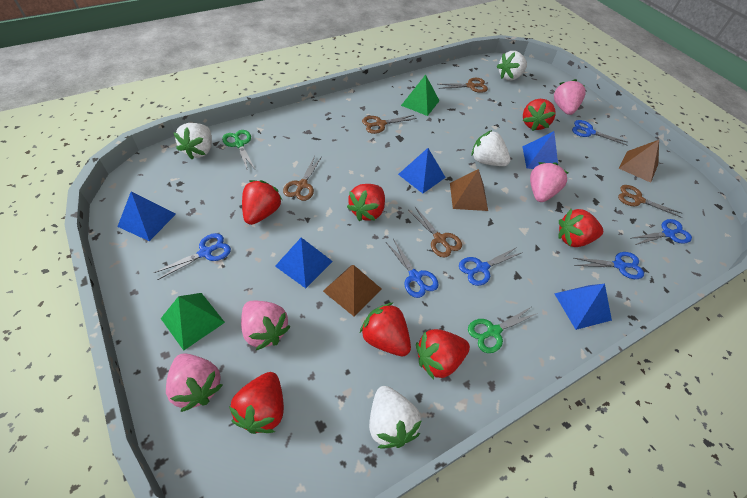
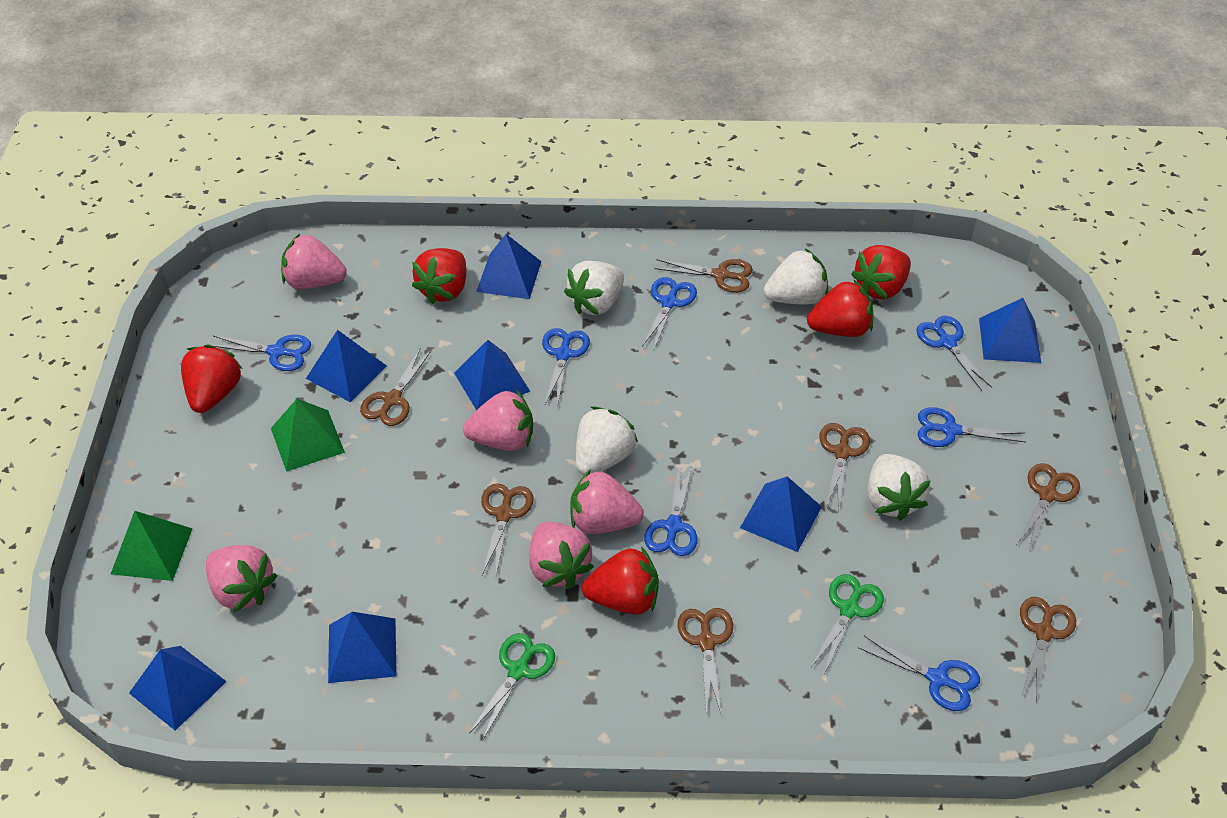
blue pyramid: 5 -> 7
blue scissors: 6 -> 7
brown pyramid: 3 -> 0
brown scissors: 5 -> 7
pink strawberry: 4 -> 5
red strawberry: 7 -> 5

